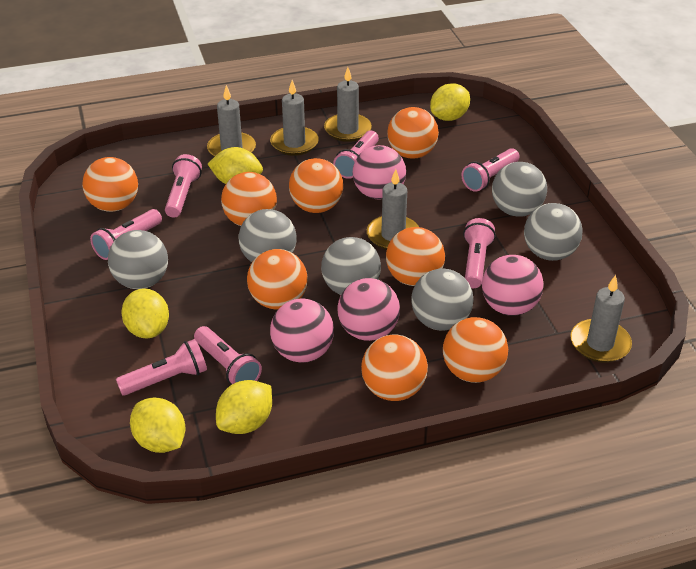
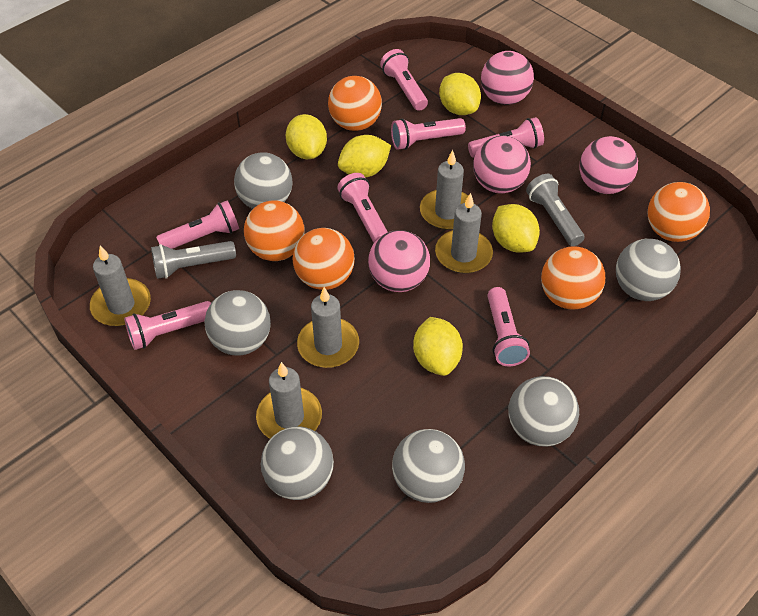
grey flashlight: 0 -> 2
orange ball: 8 -> 5

